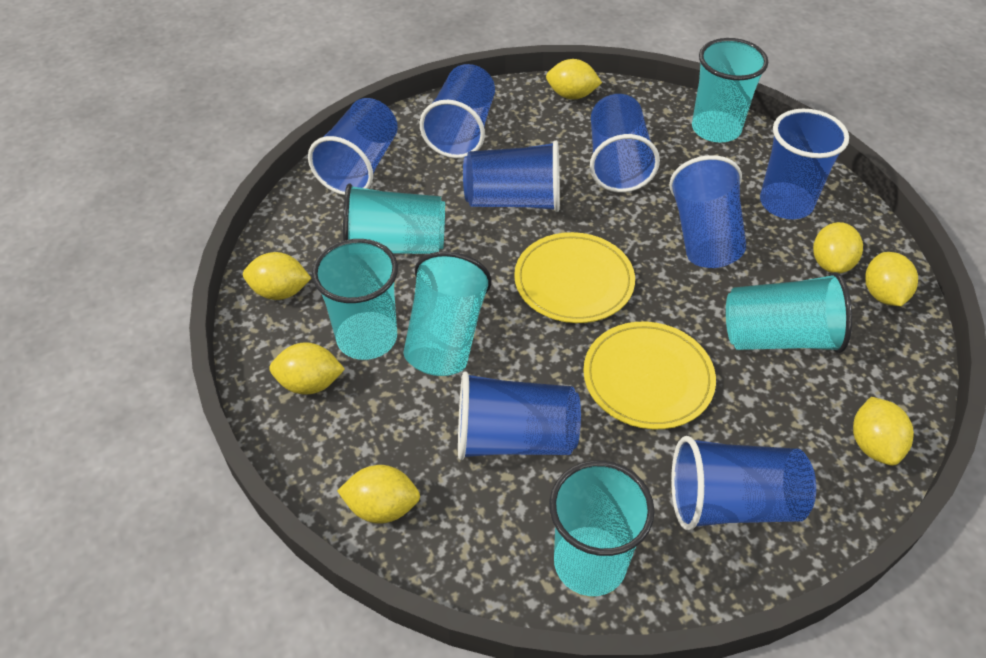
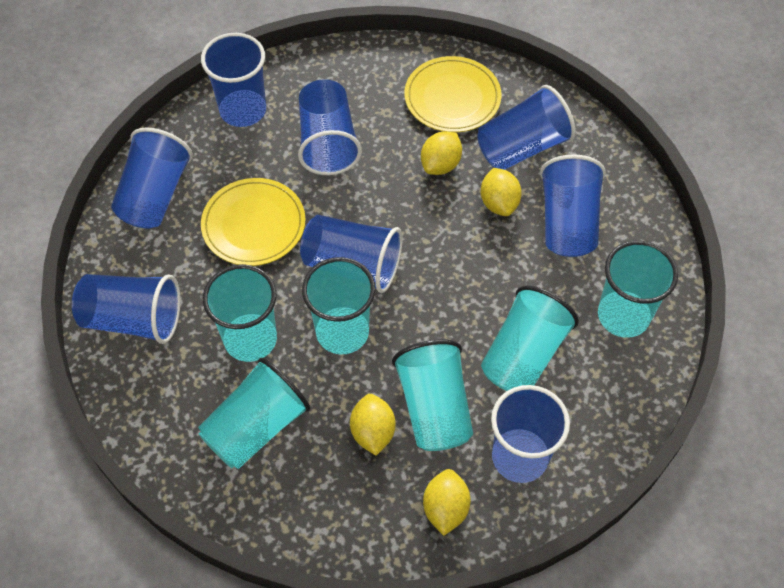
yellow lemon: 7 -> 4

